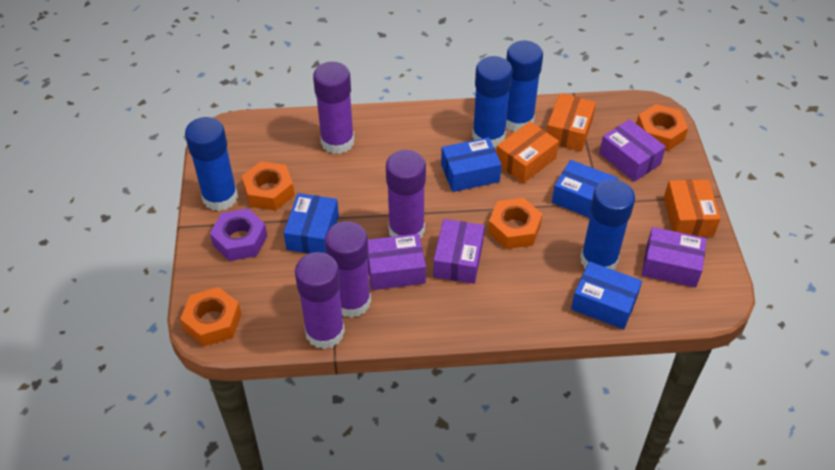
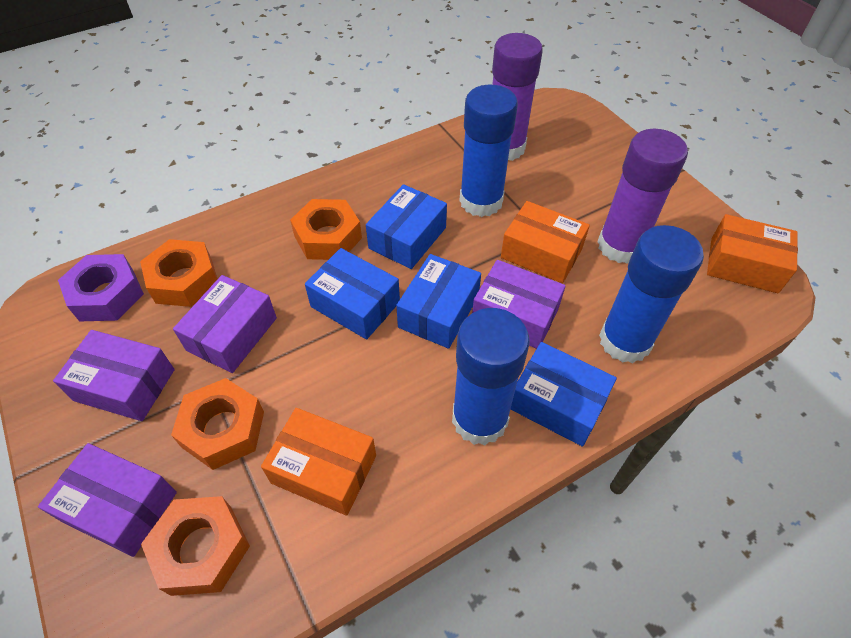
blue glue stick: 4 -> 3
purple glue stick: 4 -> 2

